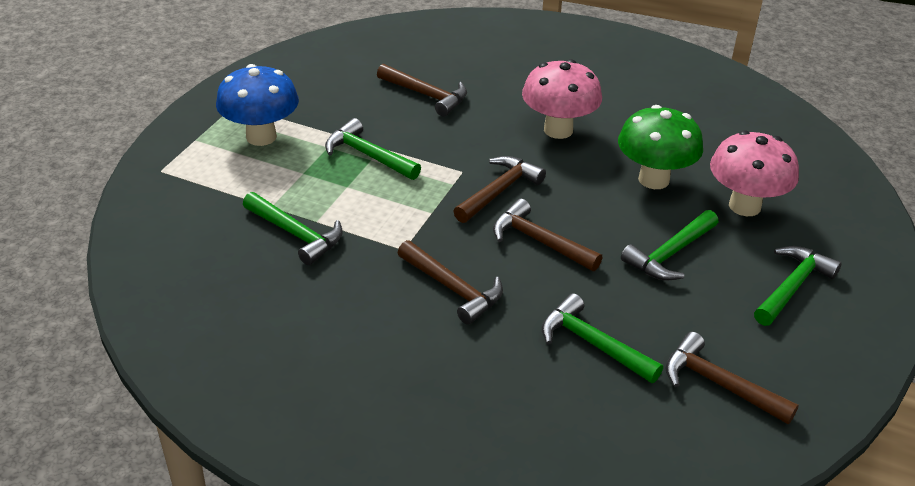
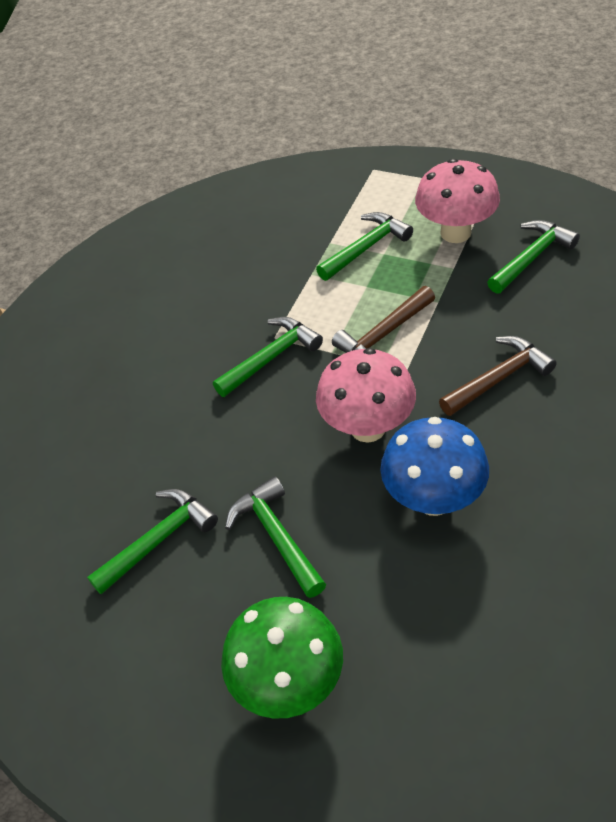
brown hammer: 5 -> 2

